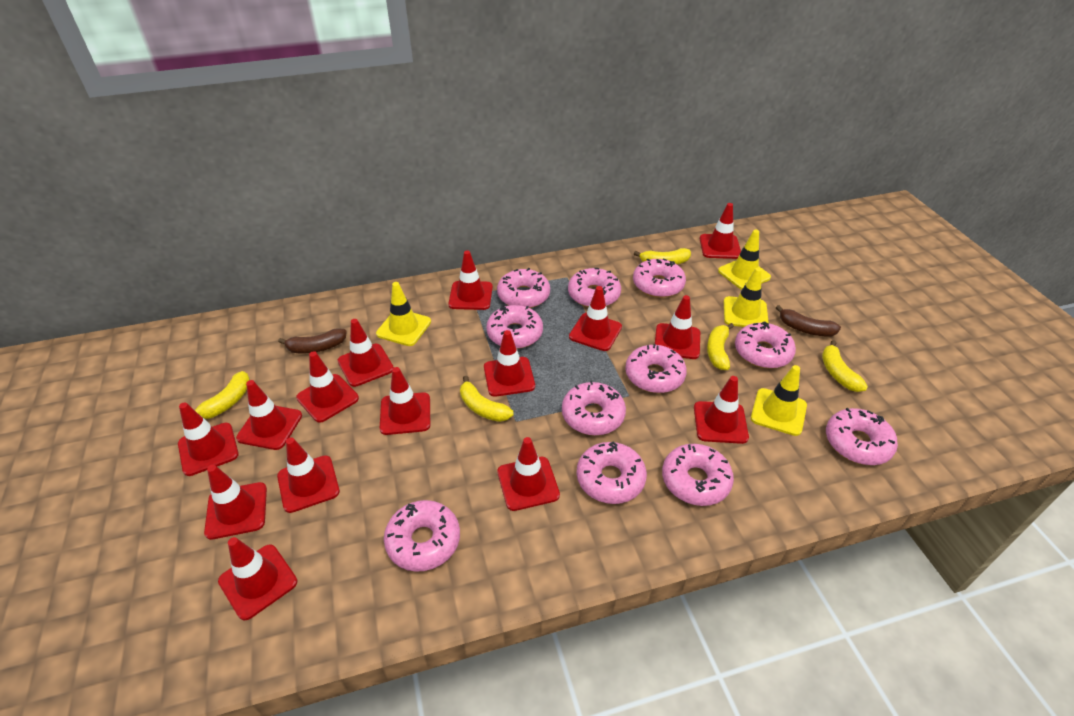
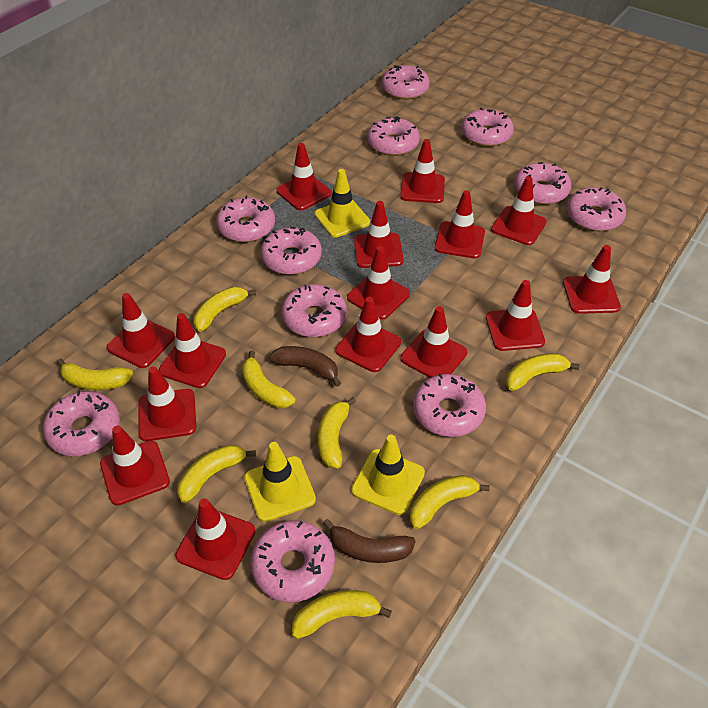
yellow banana: 5 -> 8
yellow traffic cone: 4 -> 3

